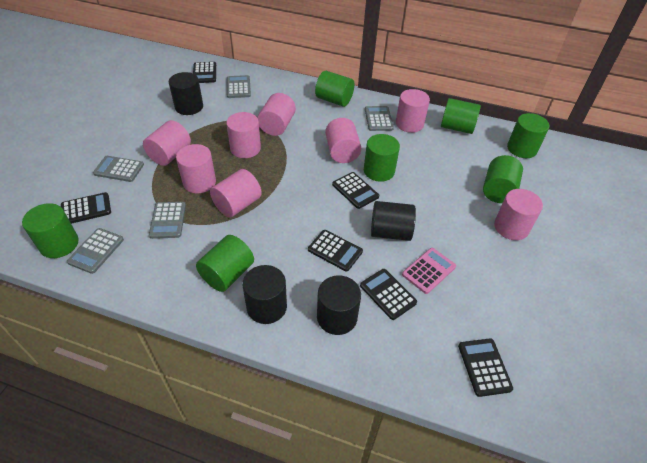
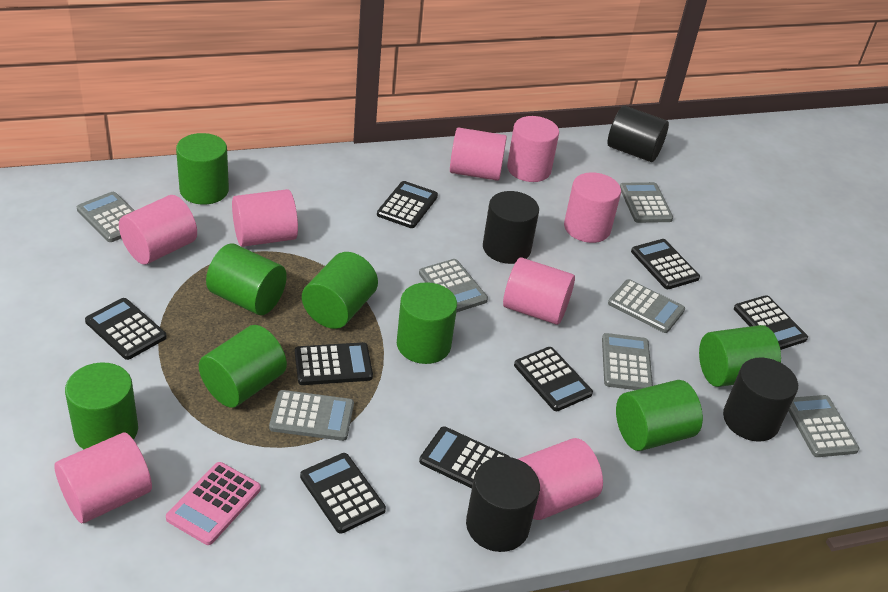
black calculator: 6 -> 8
green cylinder: 7 -> 8
grey calculator: 5 -> 7

